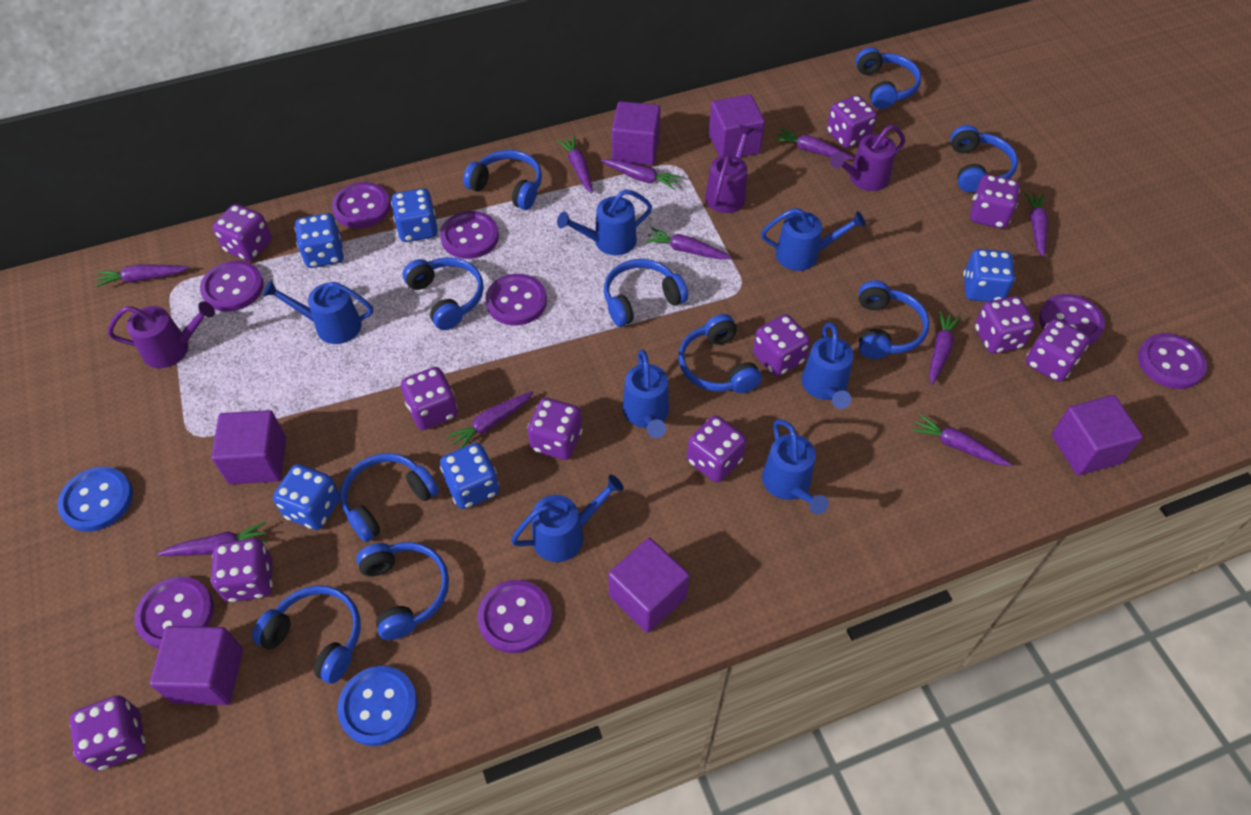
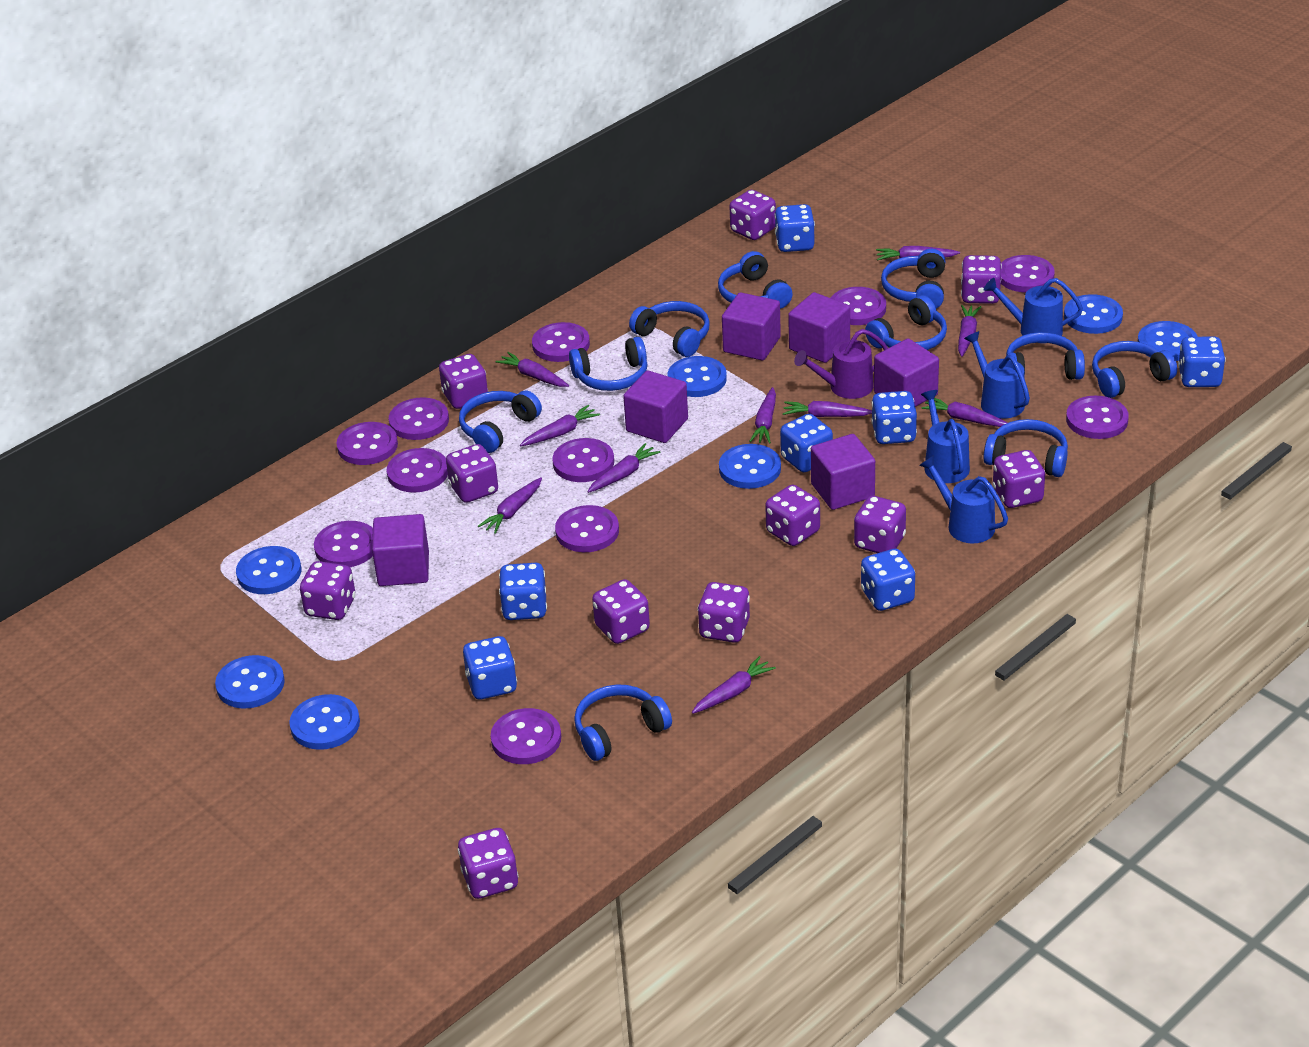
blue button: 2 -> 7
blue dice: 5 -> 7
blue watering can: 7 -> 4
purple button: 8 -> 11
purple watering can: 3 -> 1

